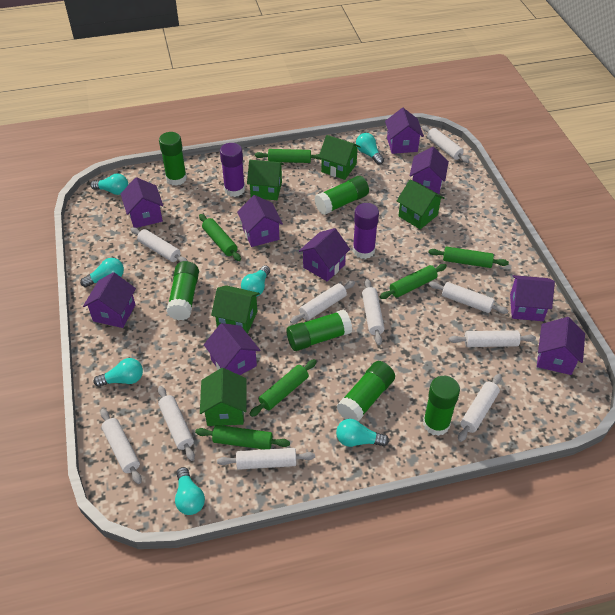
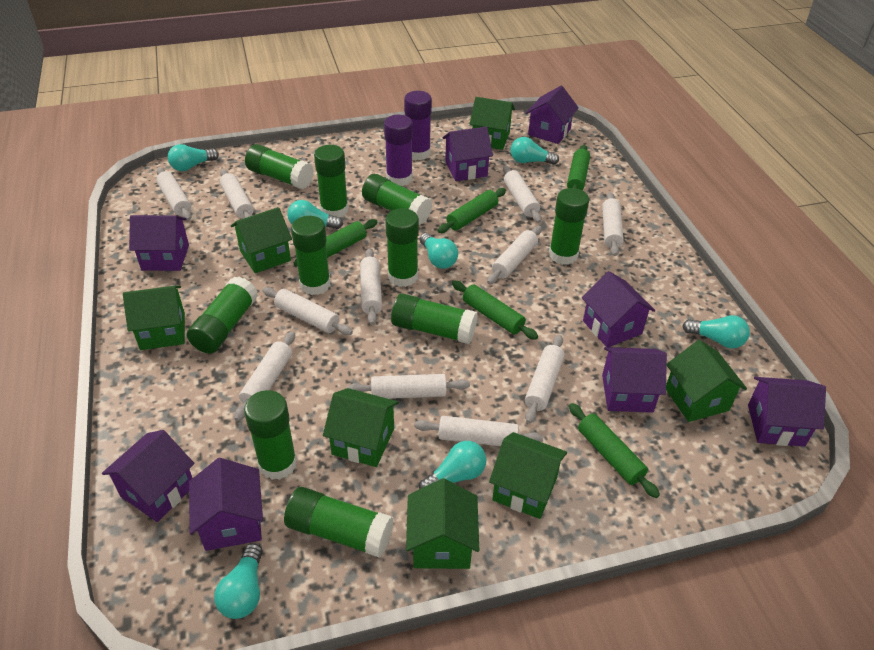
green glue stick: 6 -> 10
green house: 5 -> 7
green rolling pin: 6 -> 5
purple house: 9 -> 8
white rolling pin: 10 -> 11

